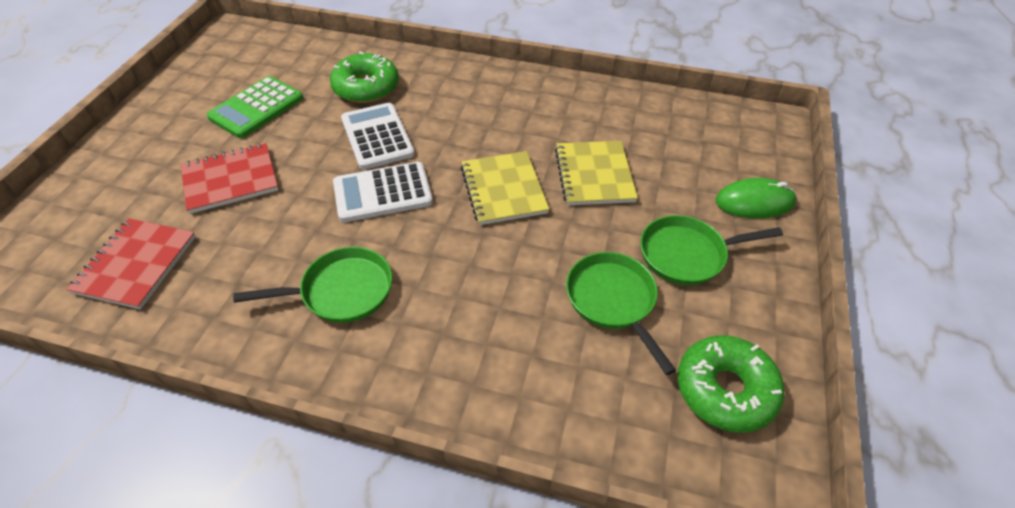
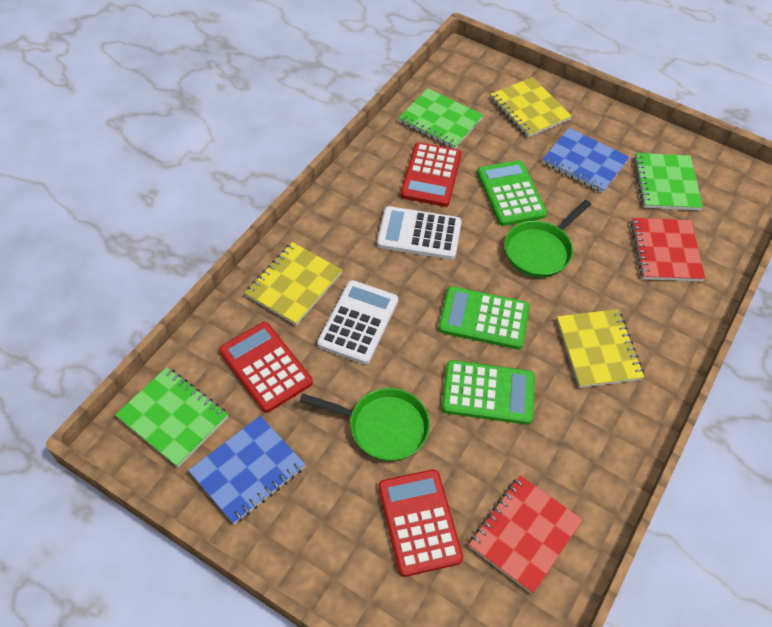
blue notebook: 0 -> 2
green calculator: 1 -> 3
green donut: 2 -> 0
green mouse: 1 -> 0
green notebook: 0 -> 3
green pan: 3 -> 2
red calculator: 0 -> 3
yellow notebook: 2 -> 3

